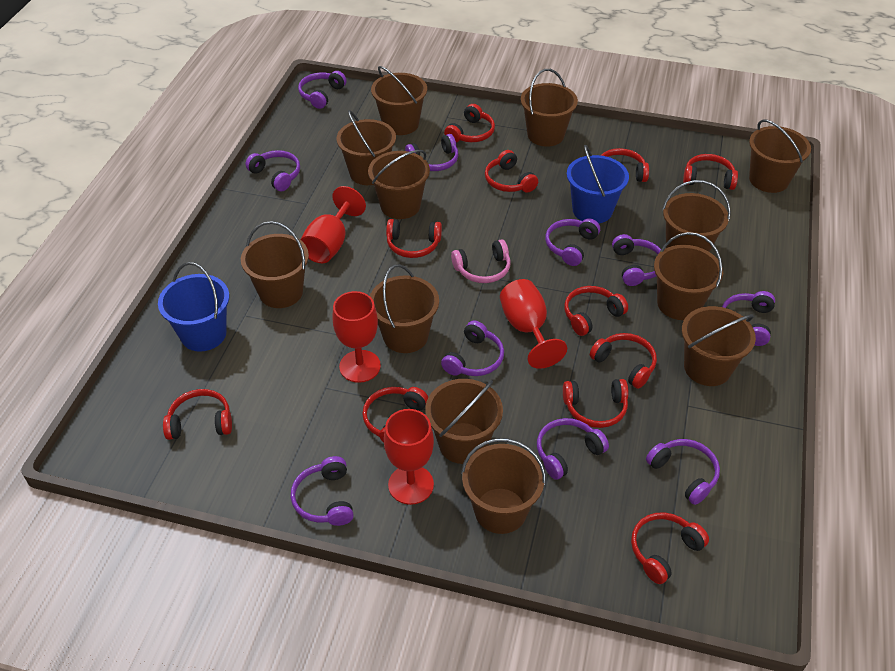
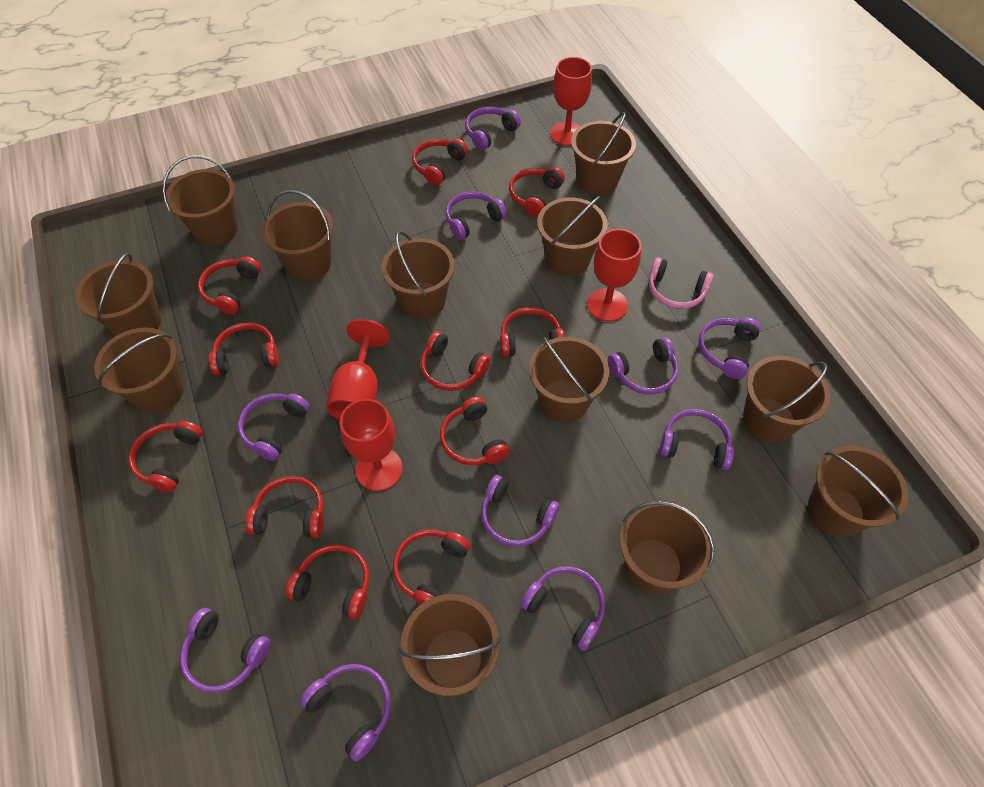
blue bucket: 2 -> 0

